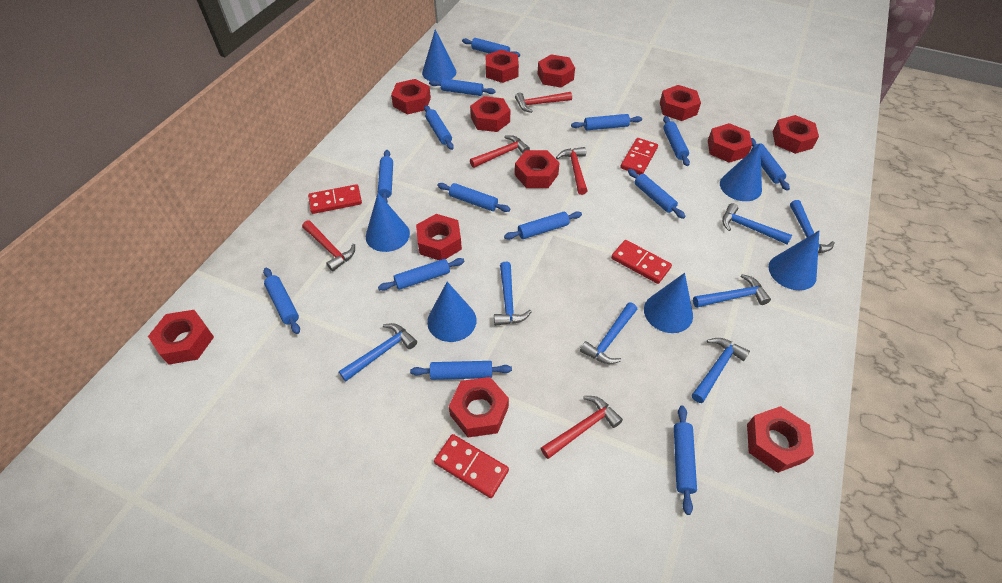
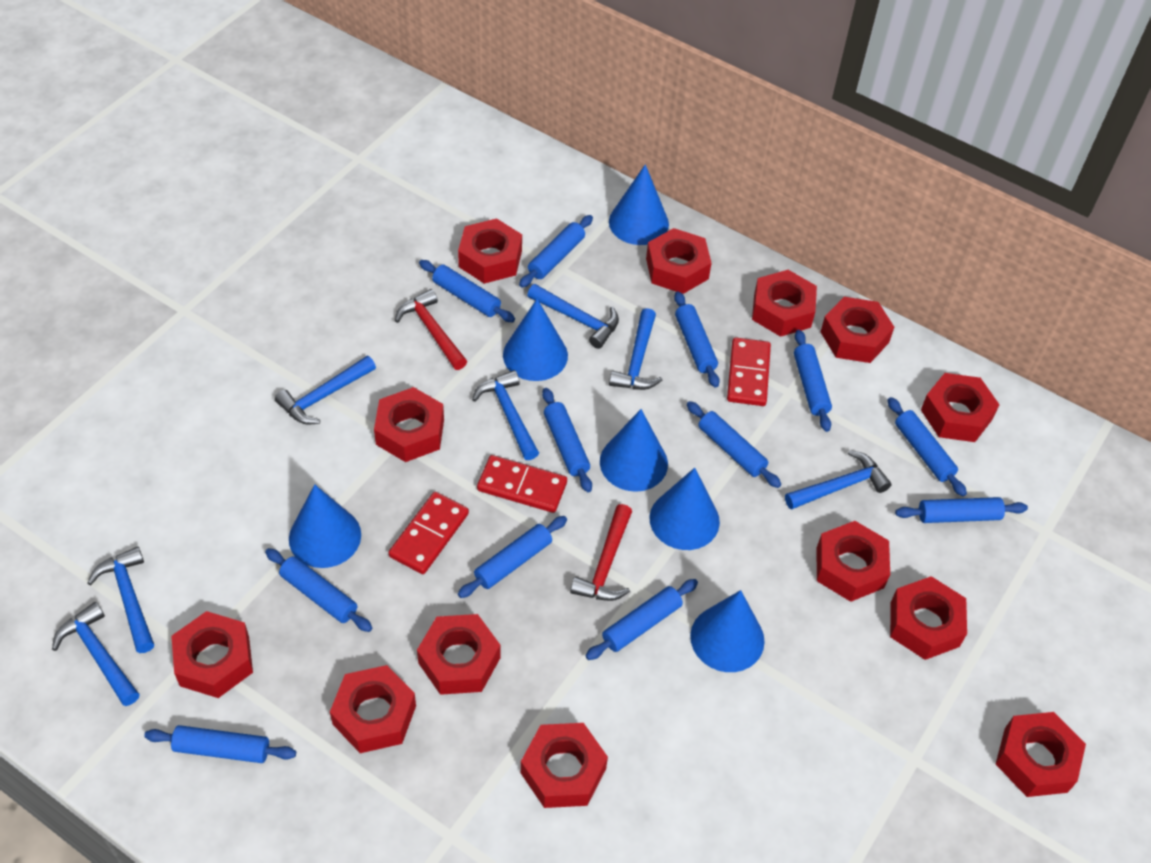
blue rolling pin: 14 -> 12
red domino: 4 -> 3
red hammer: 5 -> 2
red nut: 12 -> 13

